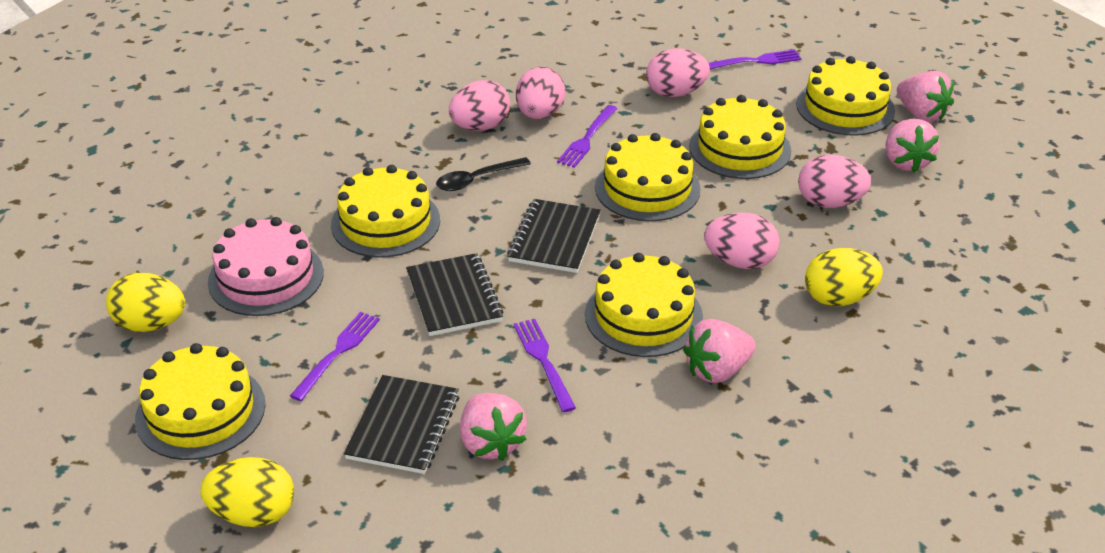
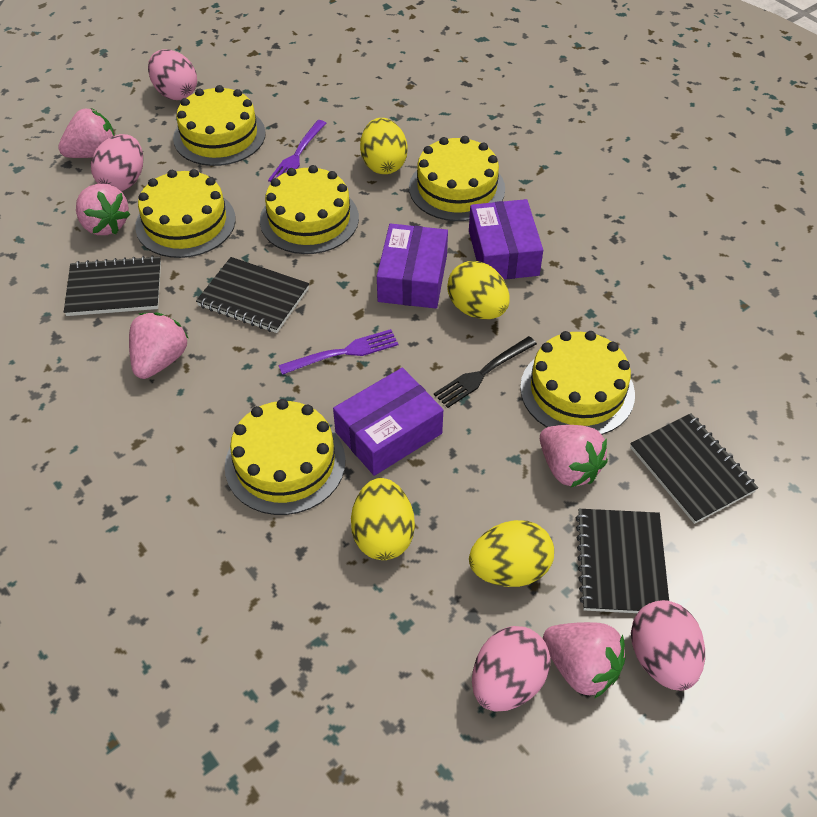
black fork: 0 -> 1
black notebook: 3 -> 4
black spoon: 1 -> 0
pink cake: 1 -> 0
pink egg: 5 -> 4
pink strawberry: 4 -> 5
purple box: 0 -> 3
purple fork: 4 -> 2
yellow egg: 3 -> 4

